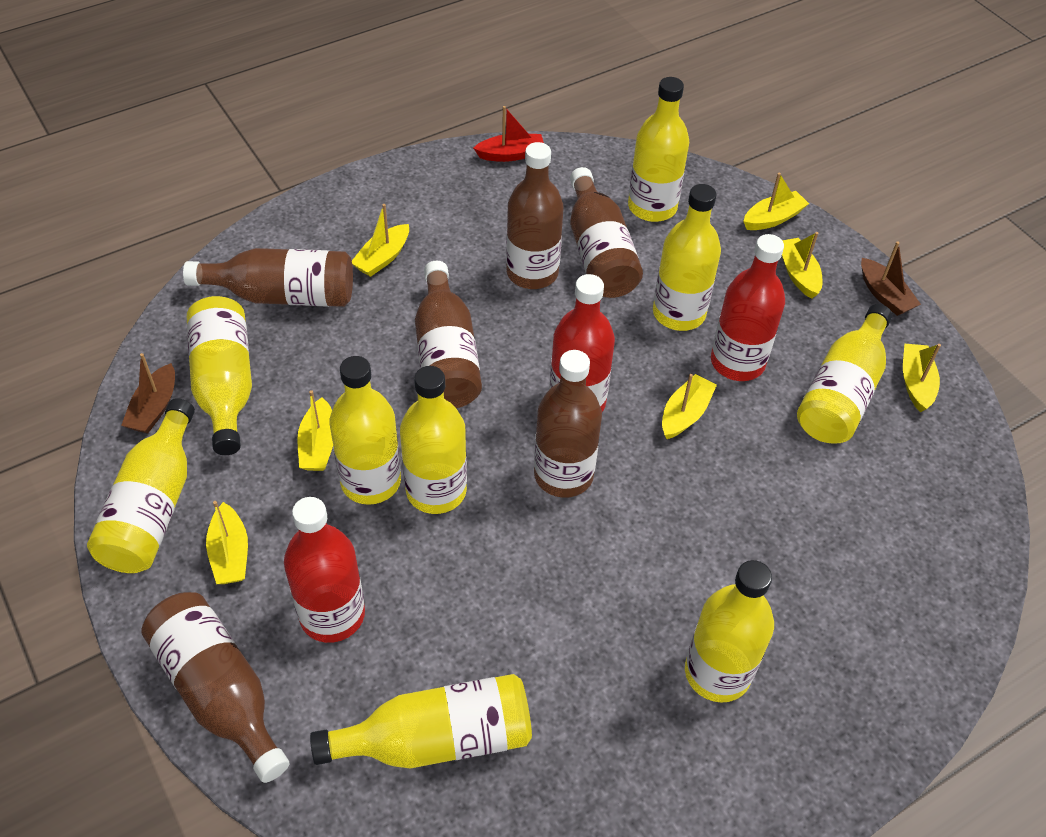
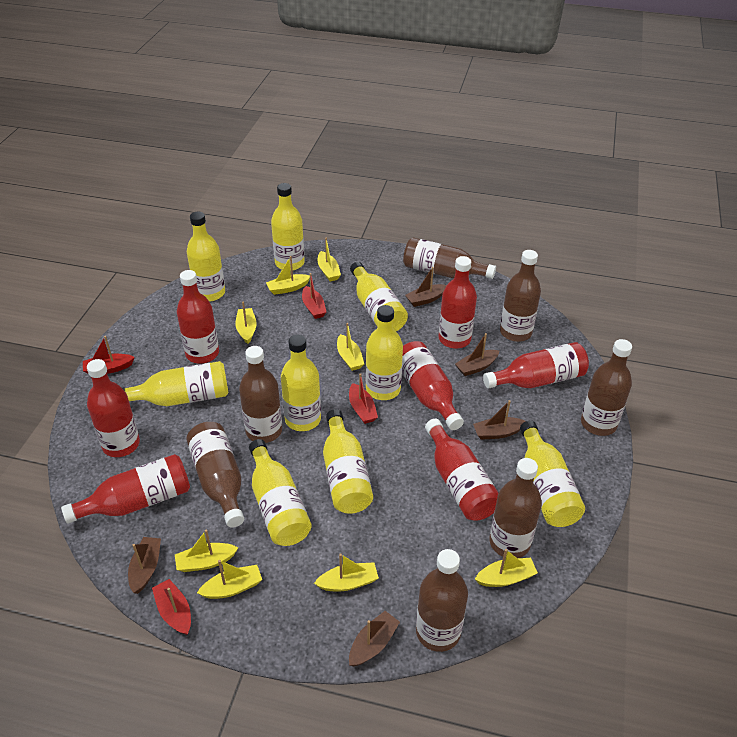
brown boat: 2 -> 5
brown bottle: 6 -> 7
red boat: 1 -> 4
red bottle: 3 -> 7
yellow boat: 7 -> 8

